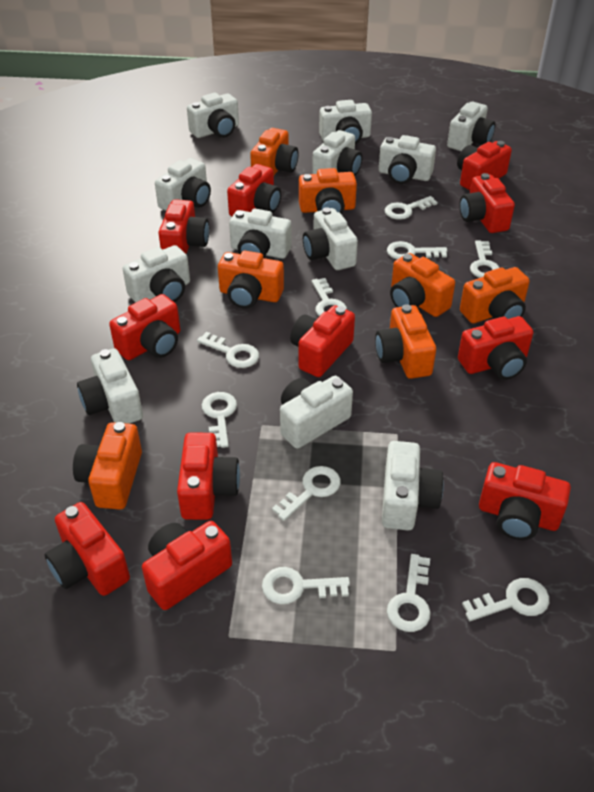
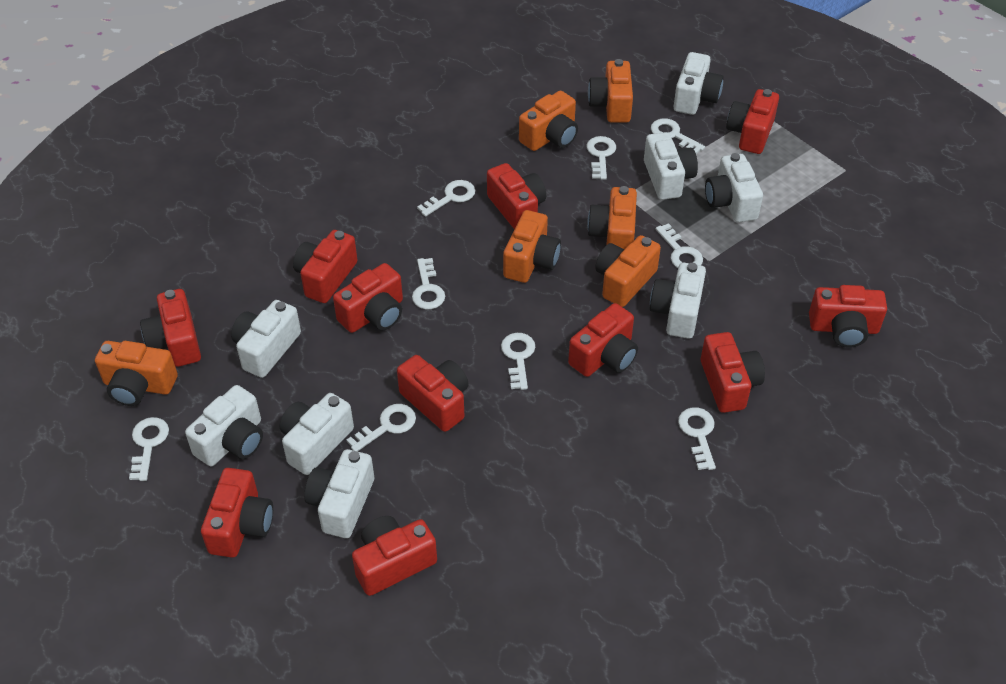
orange camera: 7 -> 6
white camera: 12 -> 8
white key: 10 -> 9

